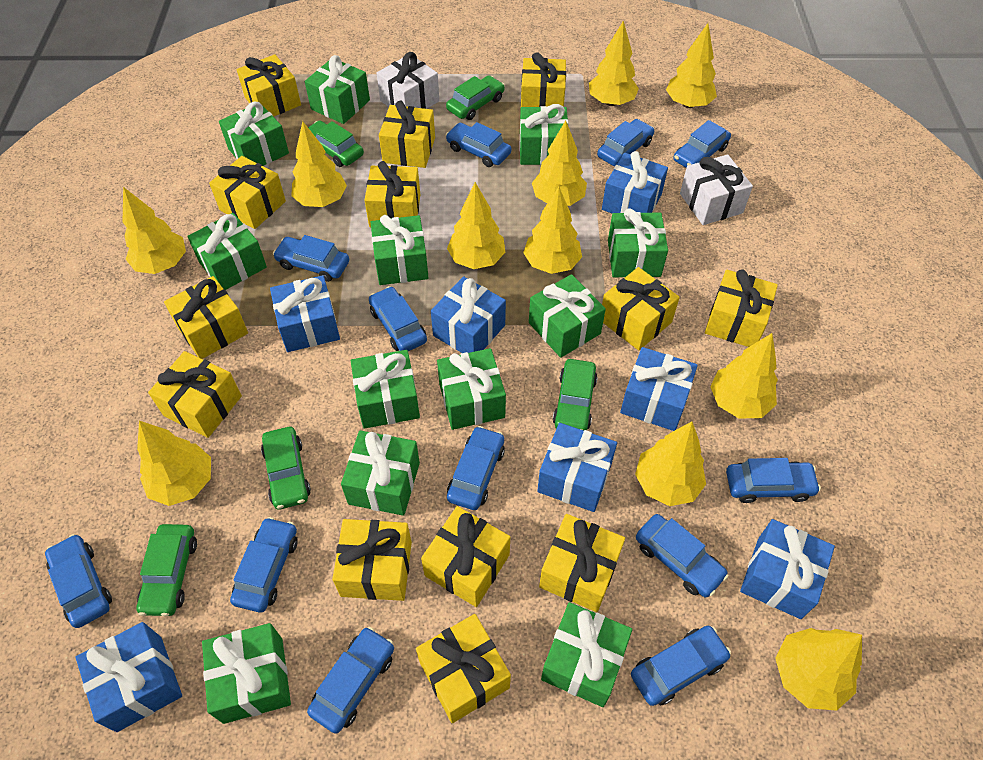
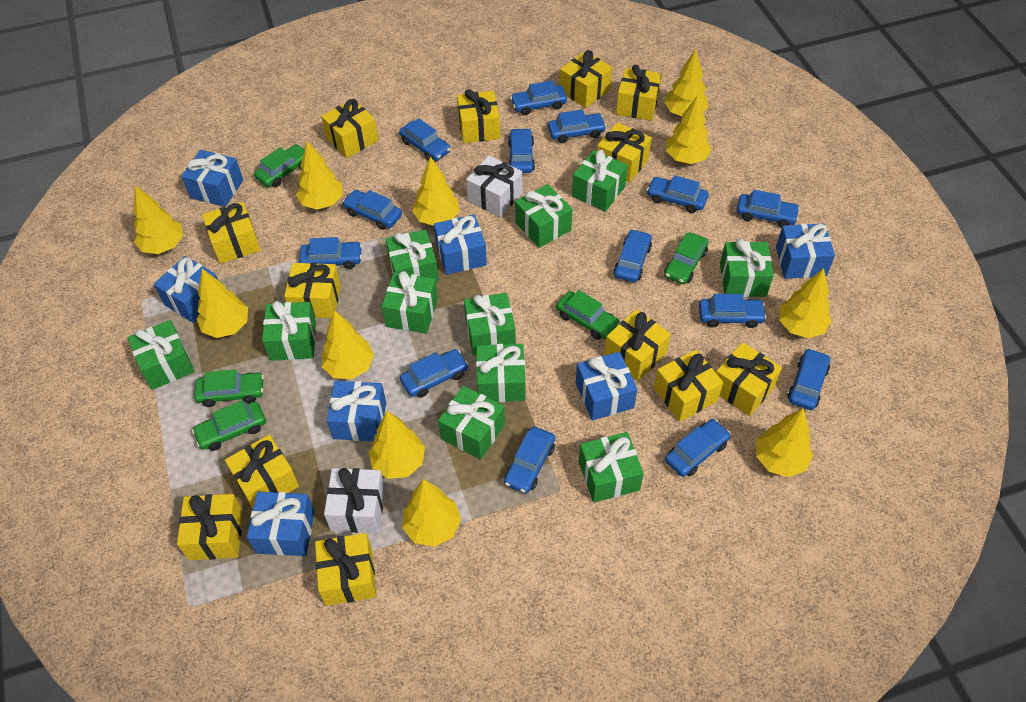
blue car: 12 -> 14
green gift: 12 -> 11

